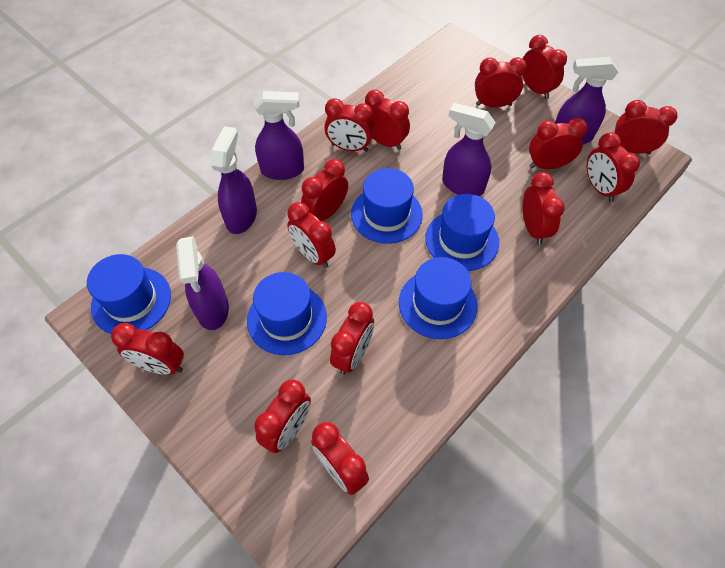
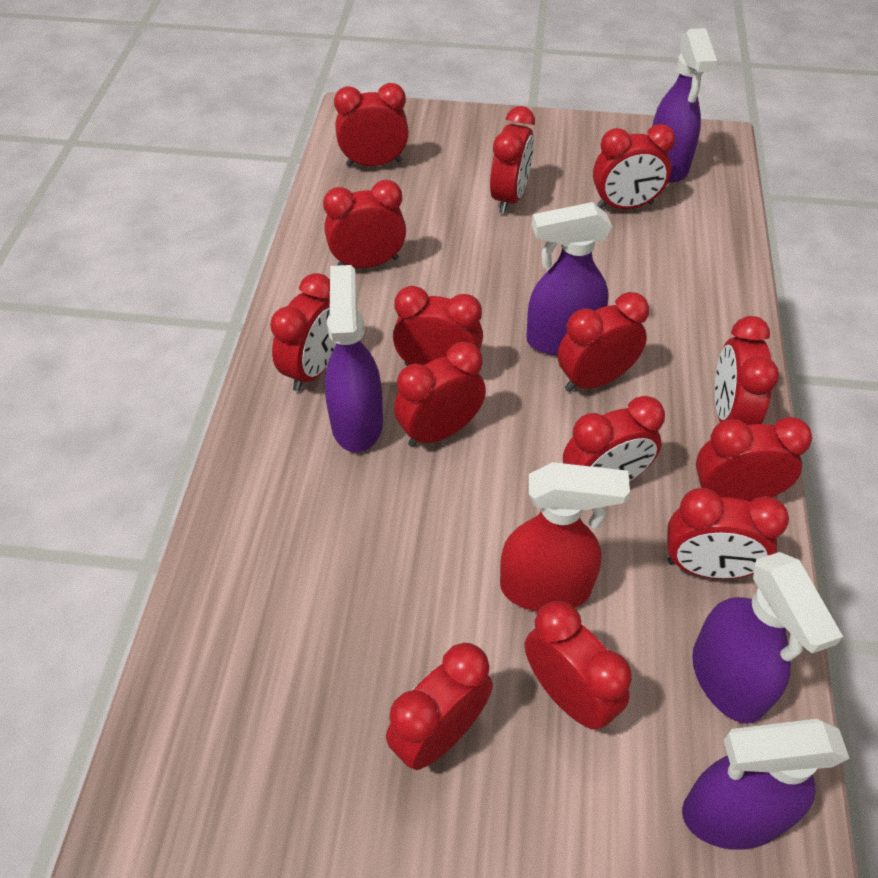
blue hat: 5 -> 0
red spray bottle: 0 -> 1

